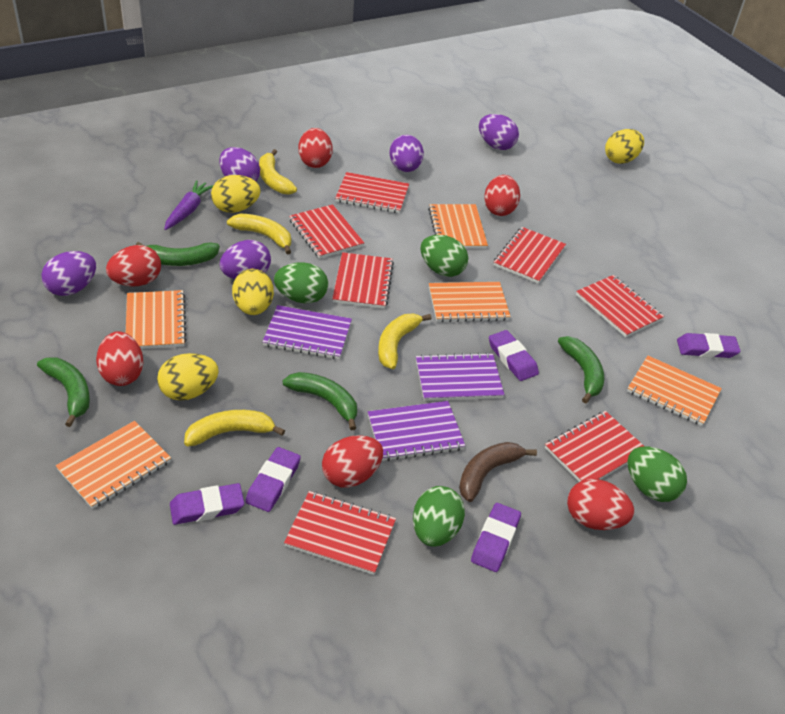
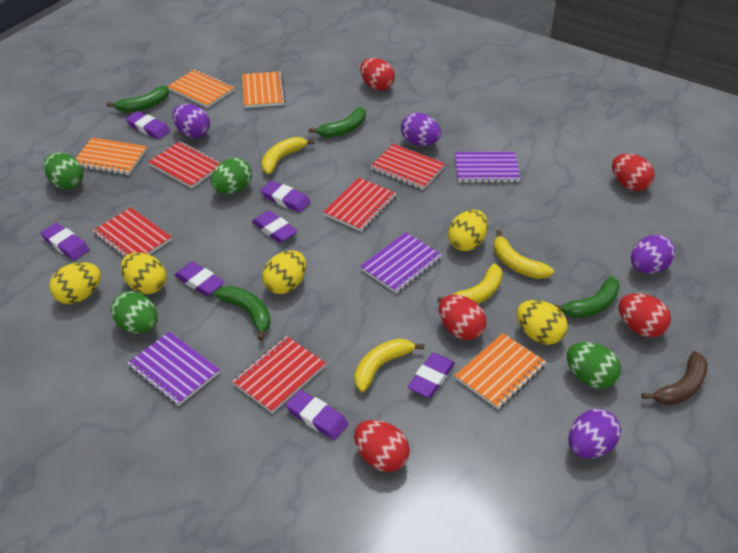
orange notebook: 5 -> 4
purple carrot: 1 -> 0
purple egg: 5 -> 4
purple eraser: 5 -> 7
red egg: 6 -> 5
red notebook: 7 -> 5
yellow egg: 4 -> 5

